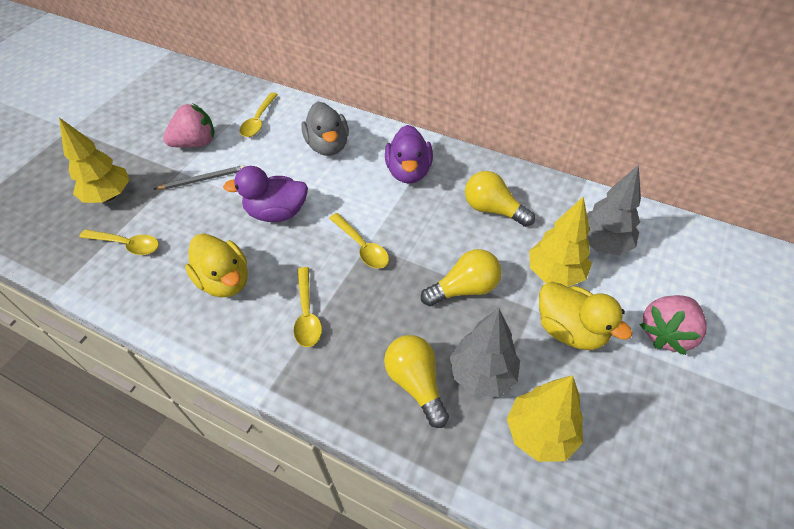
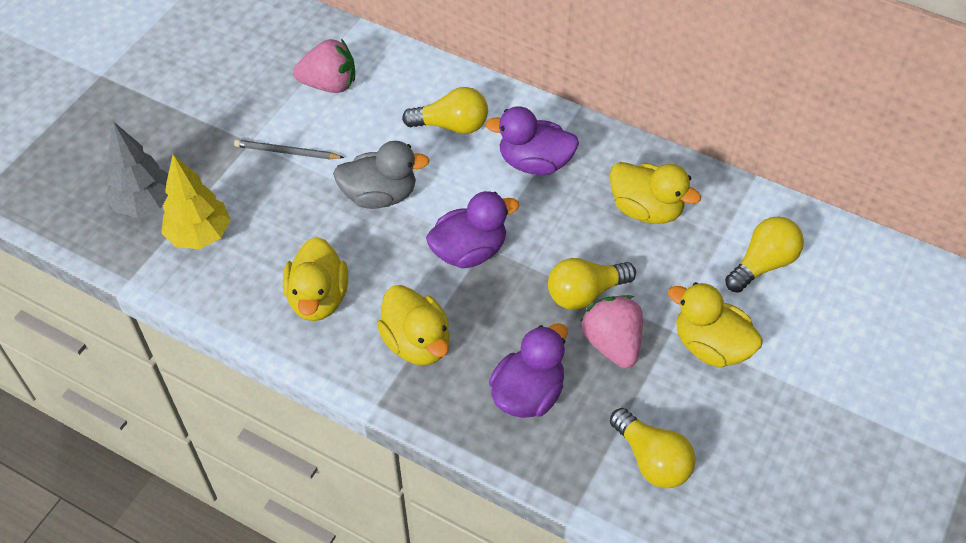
grey tree: 2 -> 1
purple duck: 2 -> 3
yellow duck: 2 -> 4
yellow light bulb: 3 -> 4
yellow spoon: 4 -> 0
yellow tree: 3 -> 1

